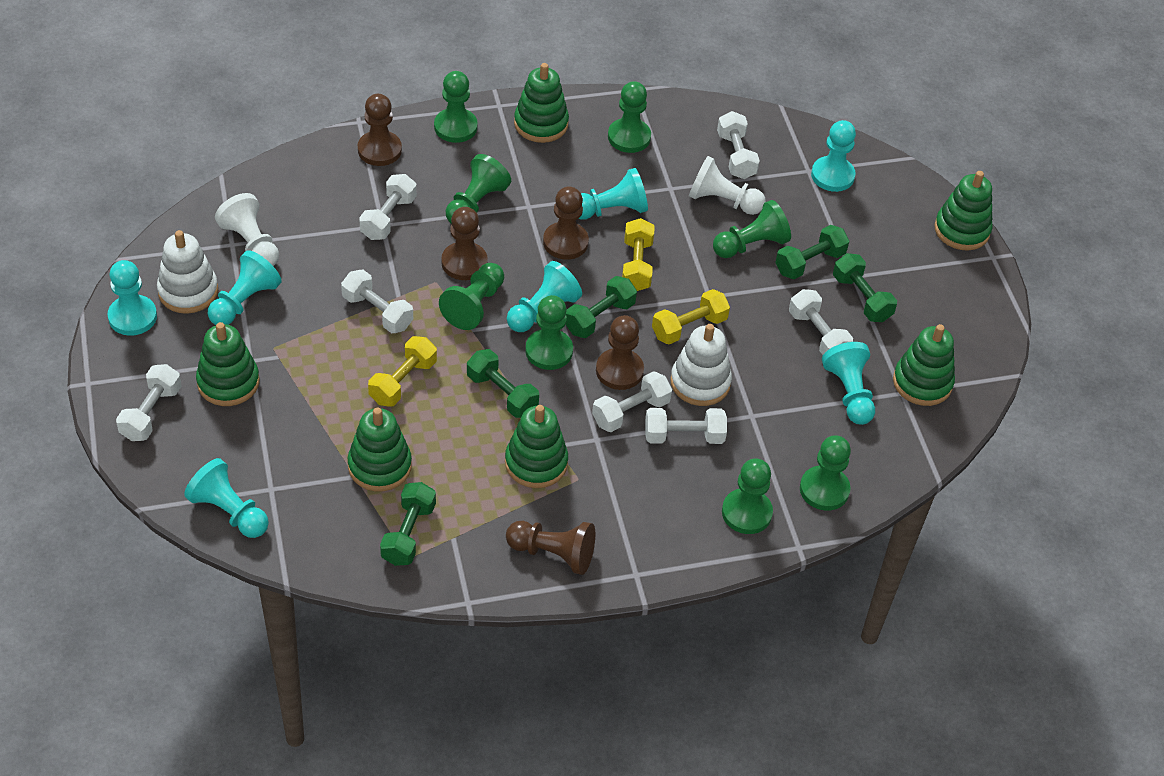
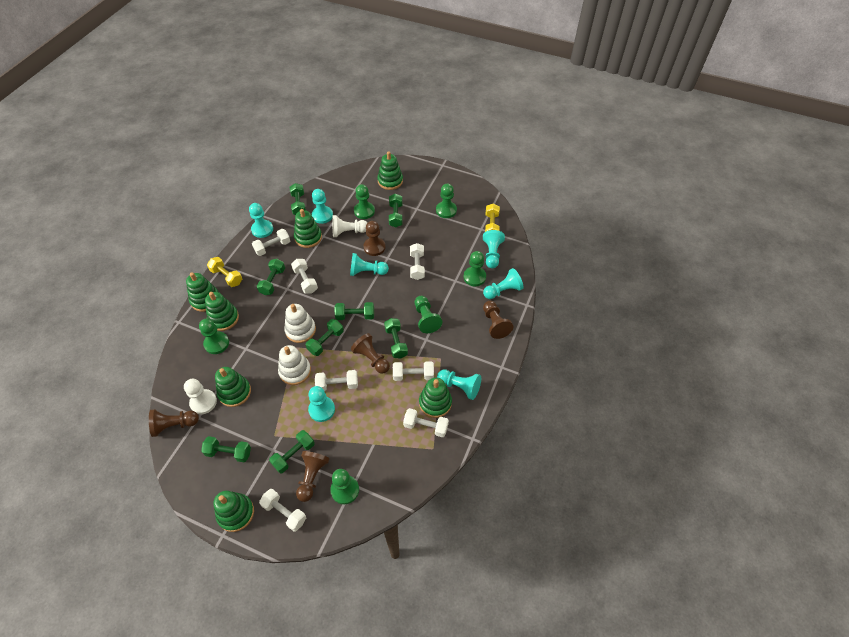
green dumbbell: 5 -> 8
green pawn: 8 -> 6
green stacking toy: 6 -> 7
yellow dumbbell: 3 -> 2

